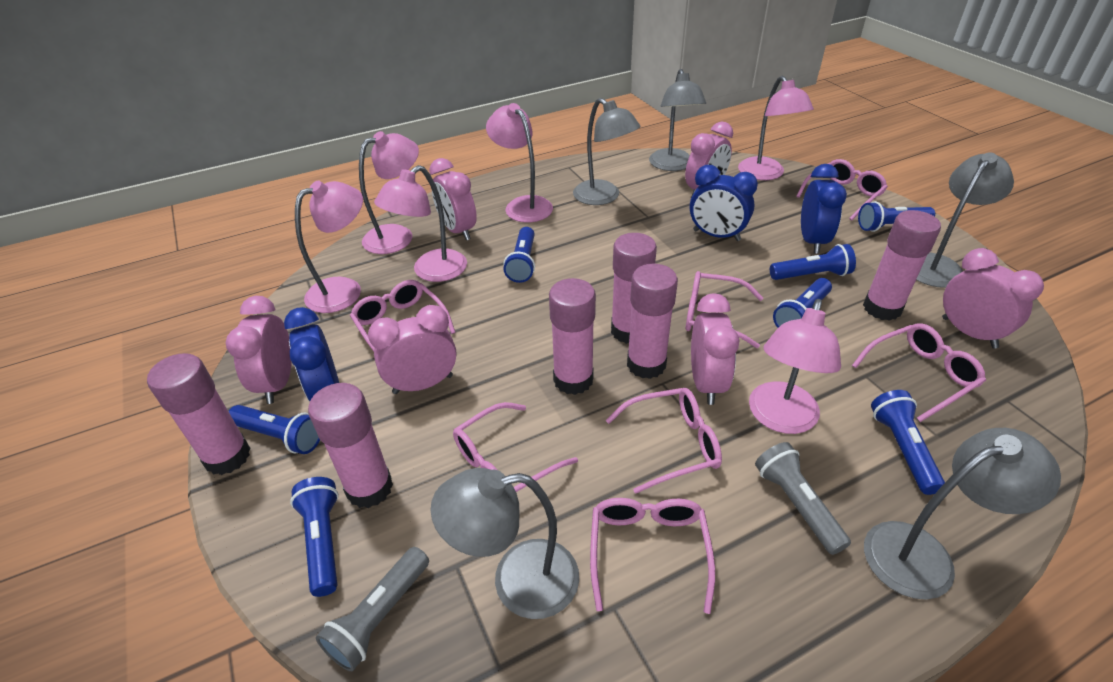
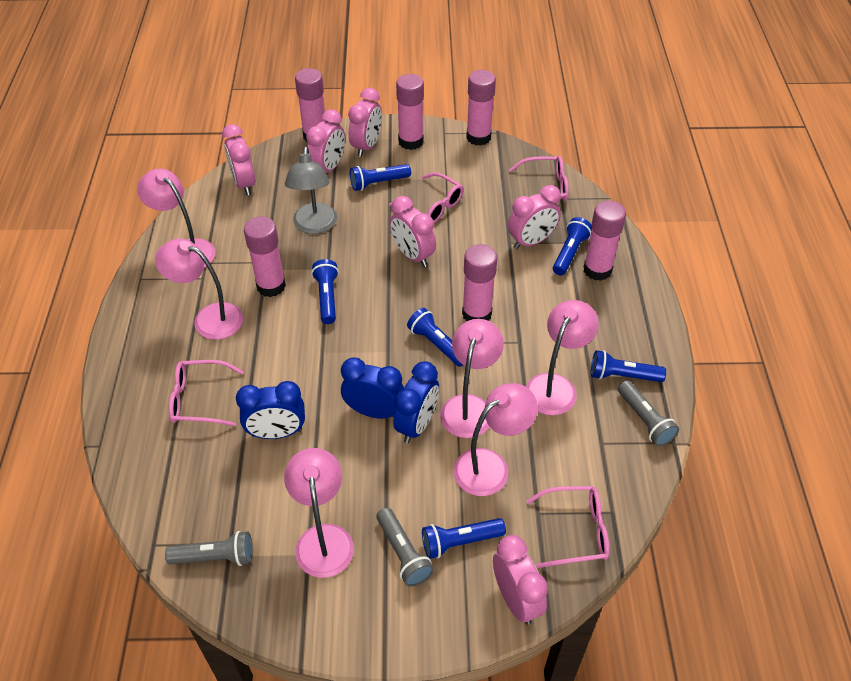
blue flashlight: 7 -> 6
grey flashlight: 2 -> 3
grey lamp: 5 -> 1
pink glasses: 7 -> 4

